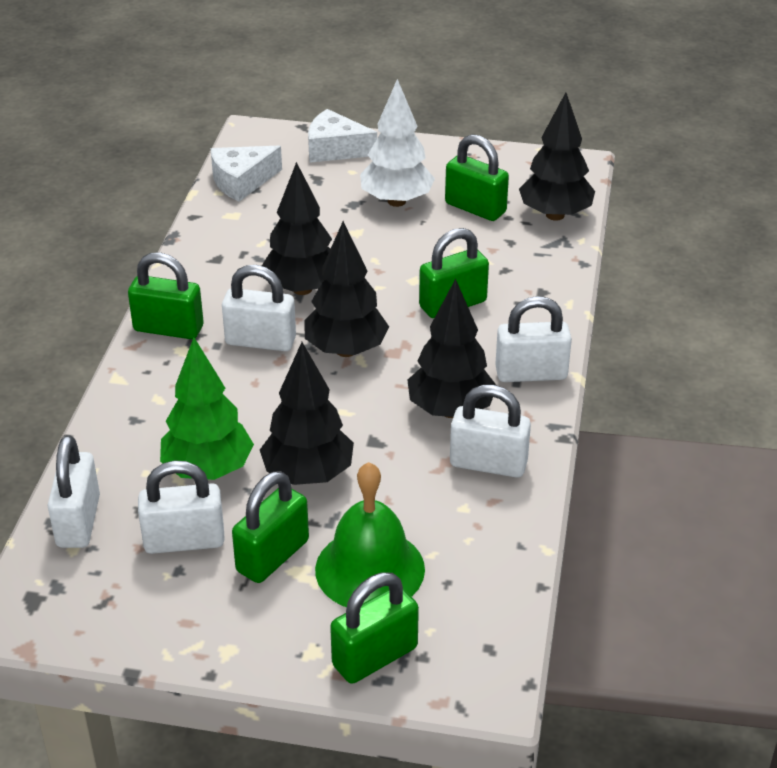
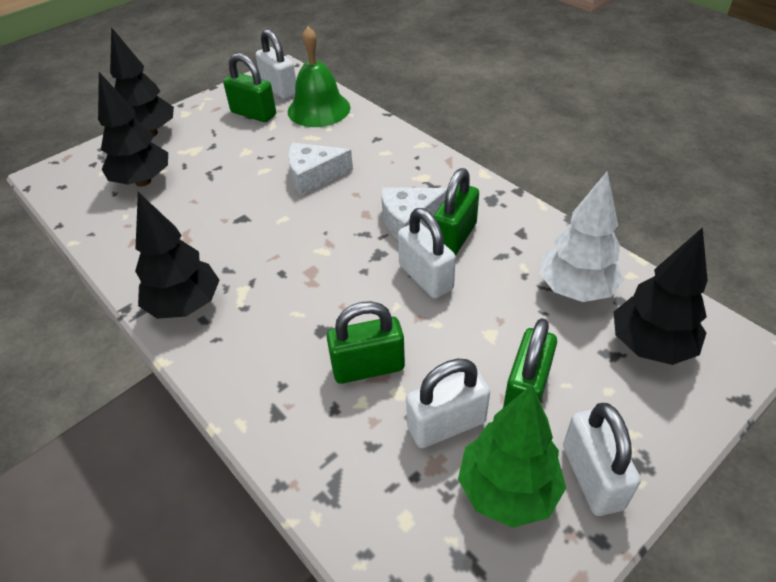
black tree: 5 -> 4
green padlock: 5 -> 4
white padlock: 5 -> 4

